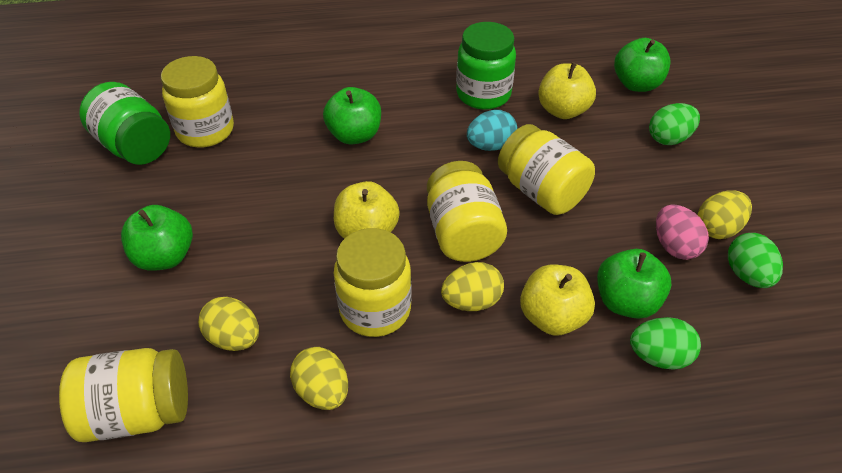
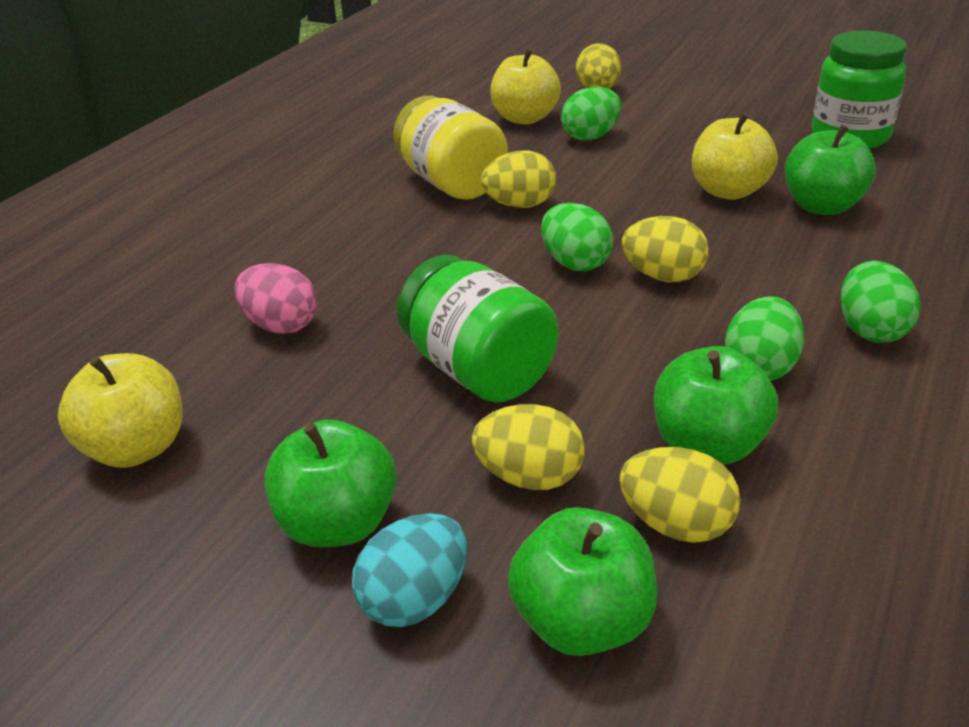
green egg: 3 -> 4
yellow egg: 4 -> 5
yellow jar: 5 -> 1

